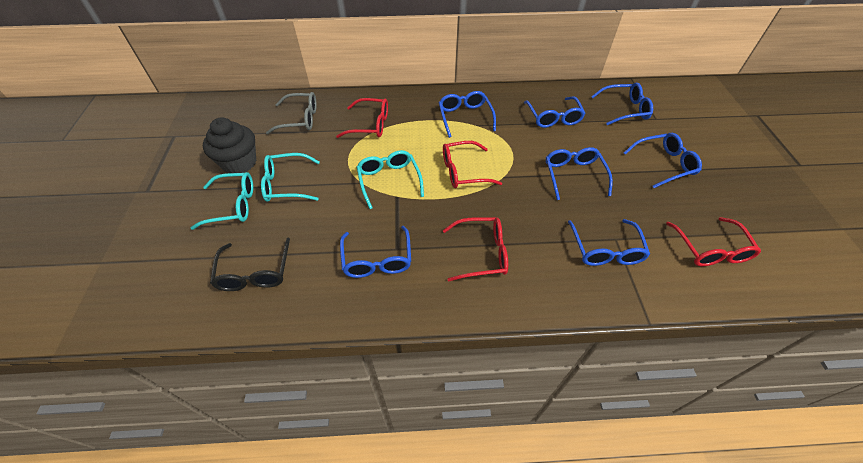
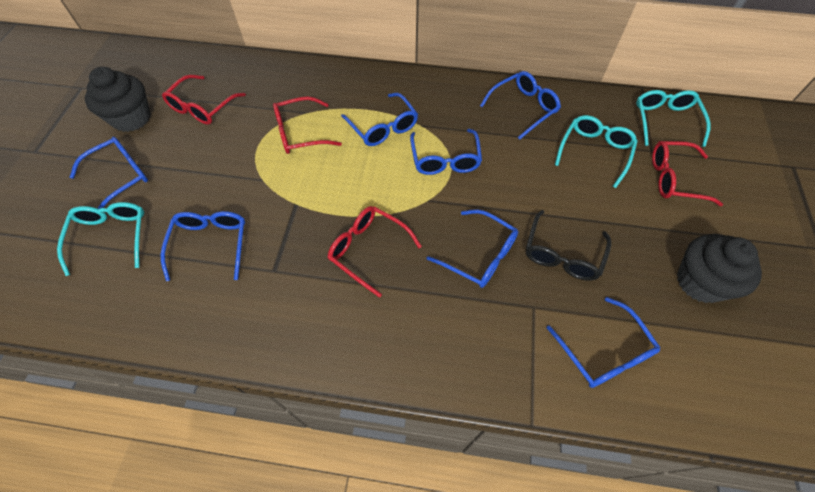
black cupcake: 1 -> 2
grey glasses: 1 -> 0

